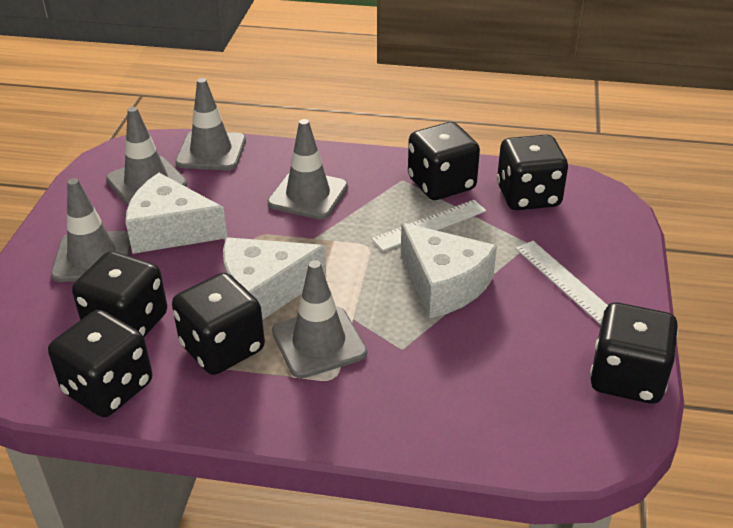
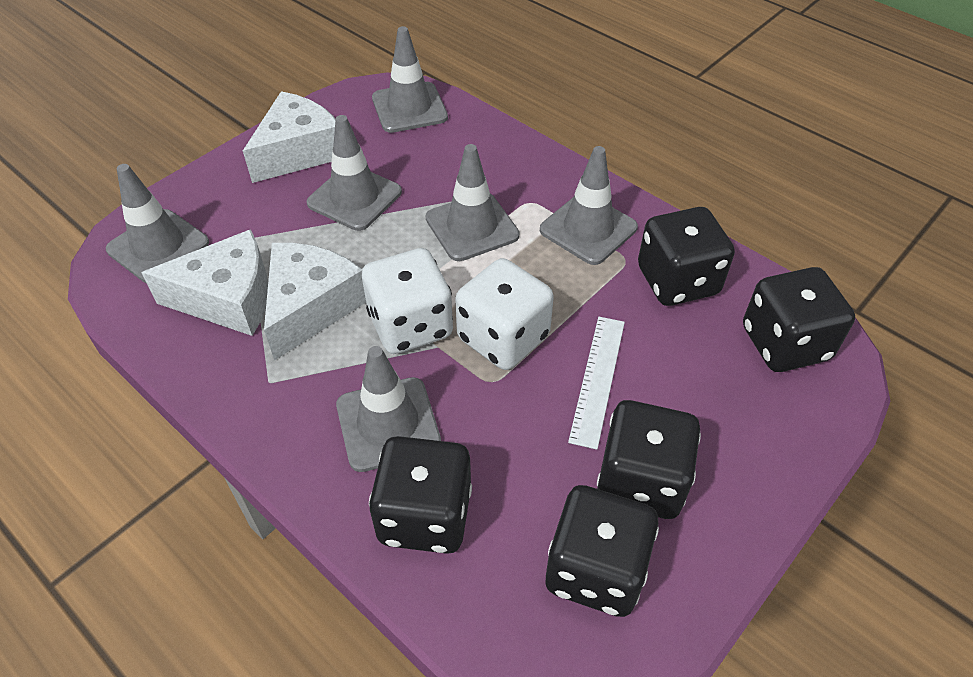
black dice: 6 -> 5
grey traffic cone: 5 -> 6
white dice: 0 -> 2
white ruler: 2 -> 1

